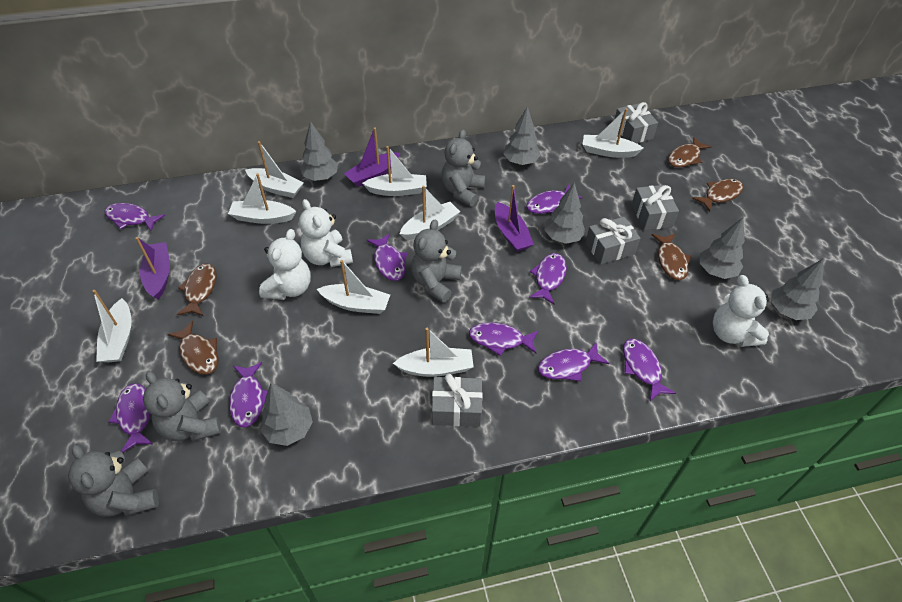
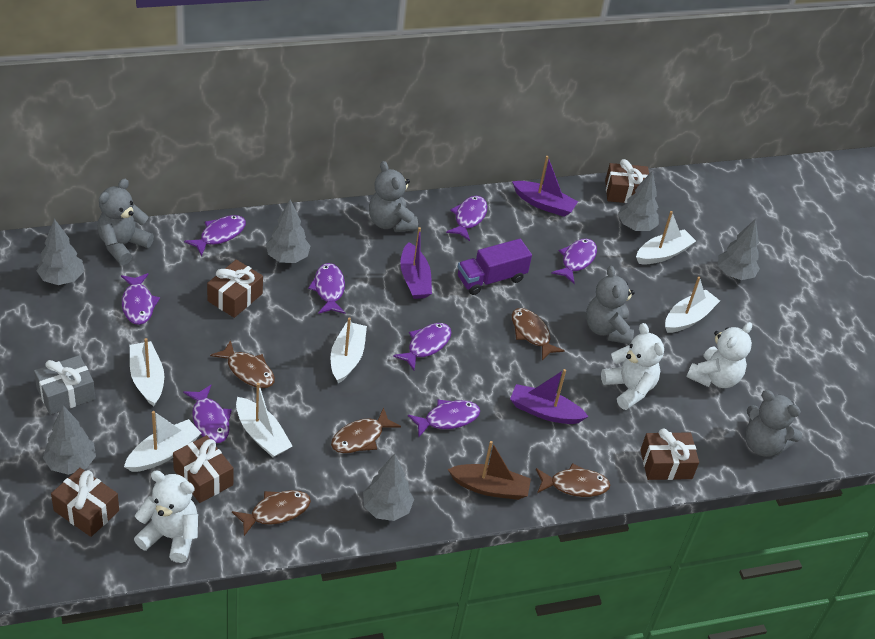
brown boat: 0 -> 1
brown gift: 0 -> 5
grey gift: 4 -> 1
purple fish: 9 -> 8
purple truck: 0 -> 1
white boat: 8 -> 6

